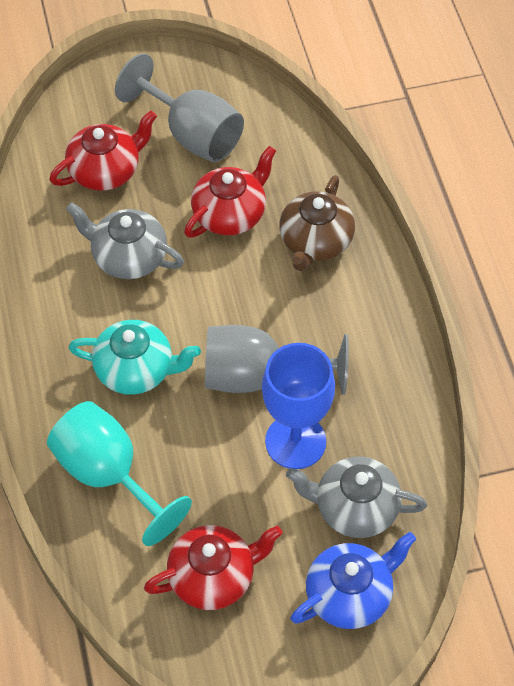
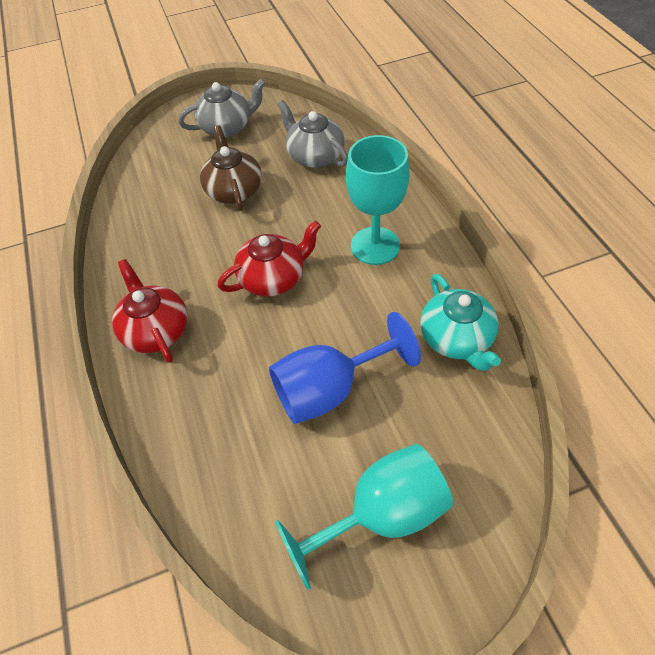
blue teapot: 1 -> 0
grey goblet: 2 -> 0
red teapot: 3 -> 2
turquoise goblet: 1 -> 2

